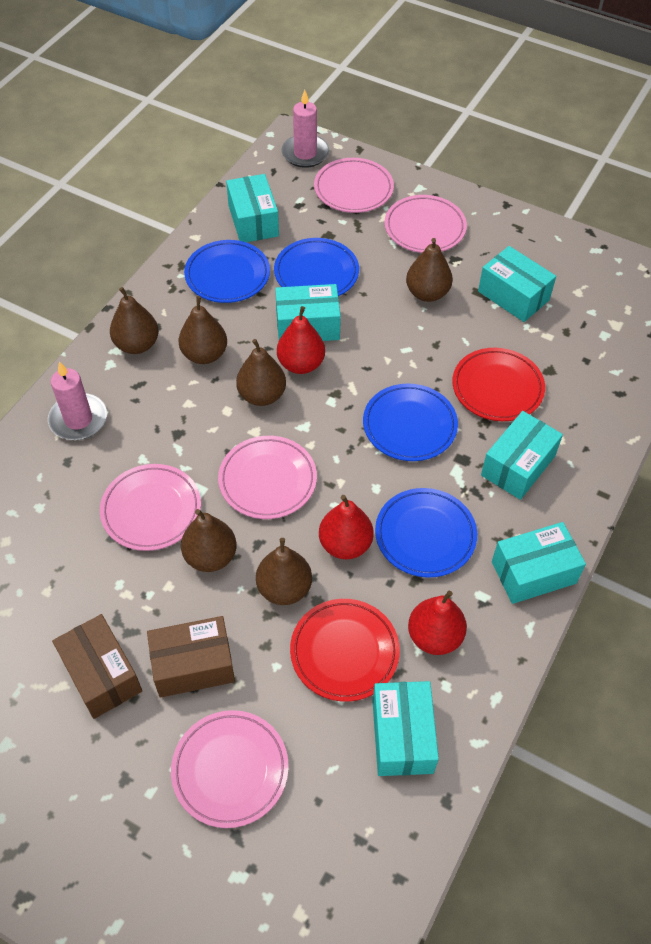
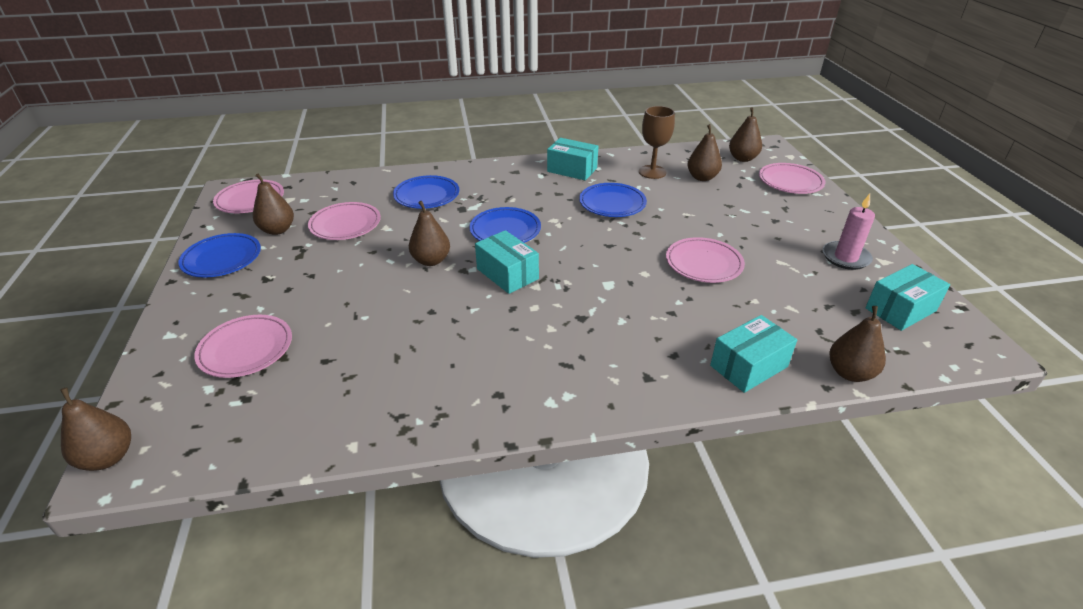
brown box: 2 -> 0
brown goblet: 0 -> 1
pink candle: 2 -> 1
red pear: 3 -> 0
red plate: 2 -> 0
turquoise box: 6 -> 4

